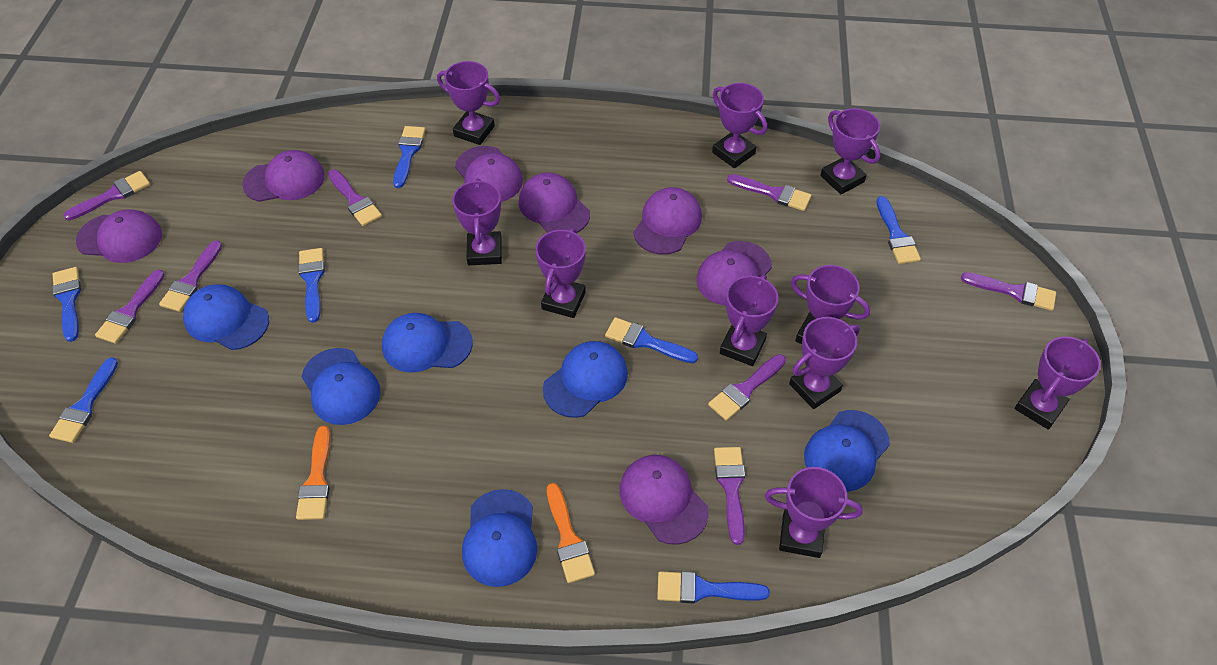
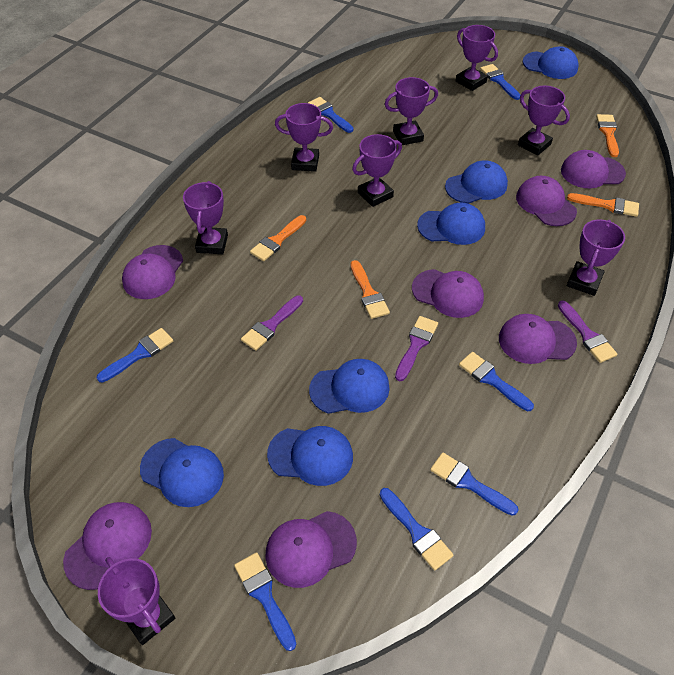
orange brush: 2 -> 4
purple brush: 8 -> 3
purple trophy: 10 -> 8

